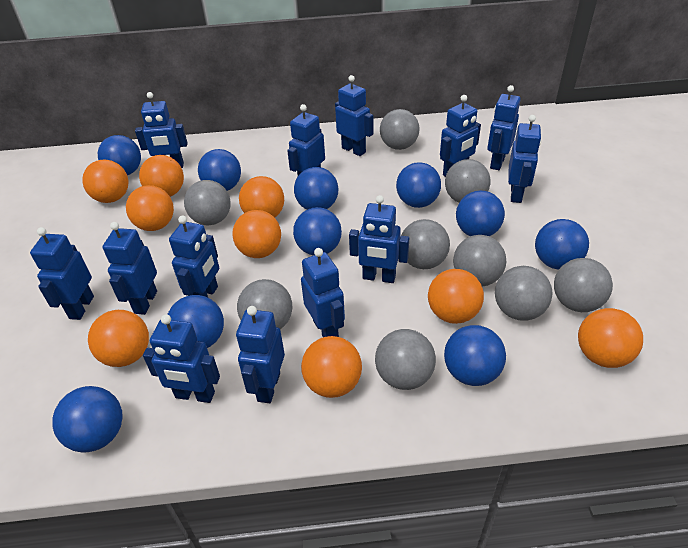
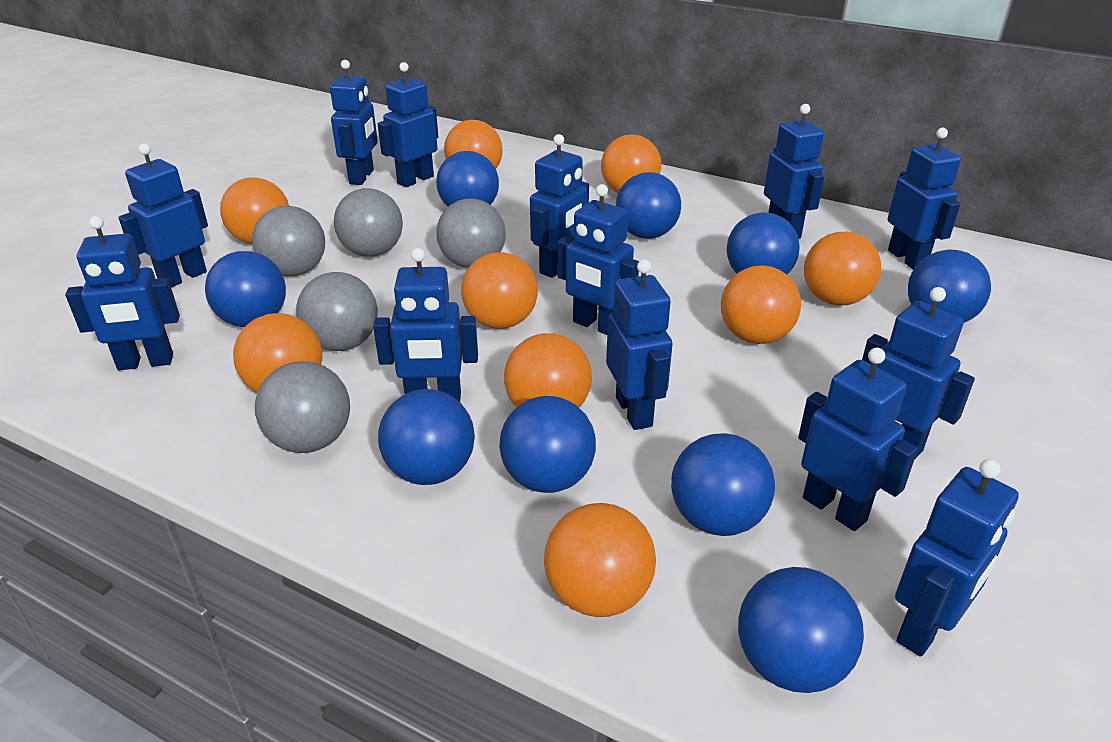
blue ball: 10 -> 9
grey ball: 9 -> 5

